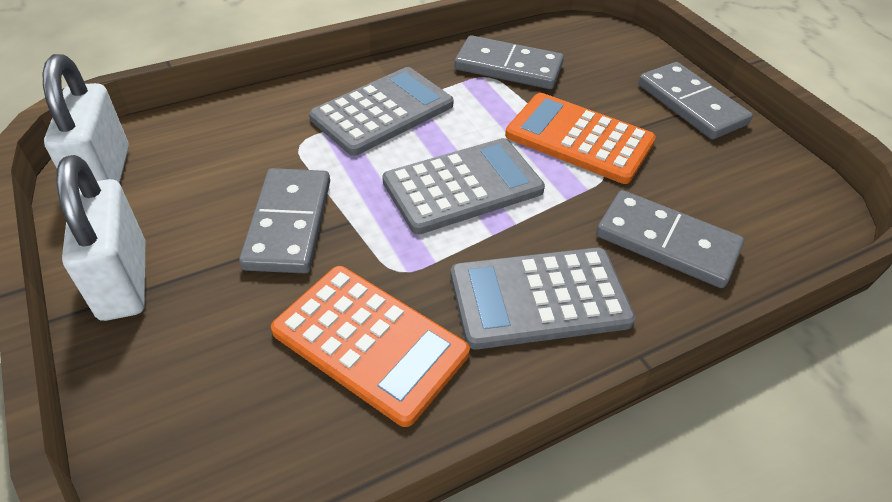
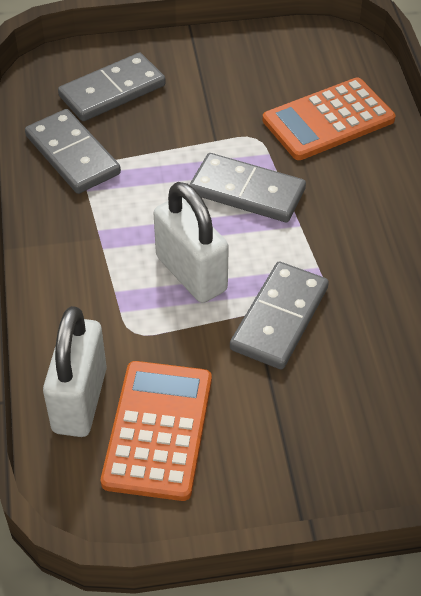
grey calculator: 3 -> 0

